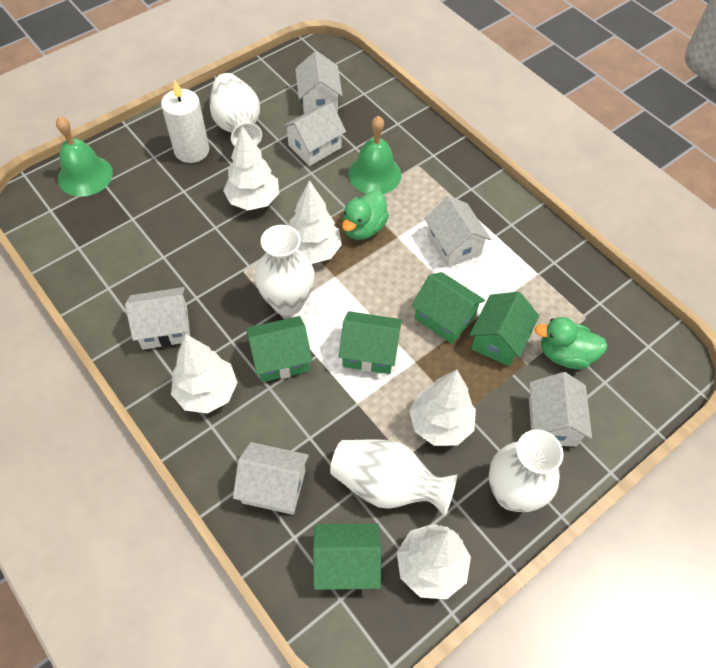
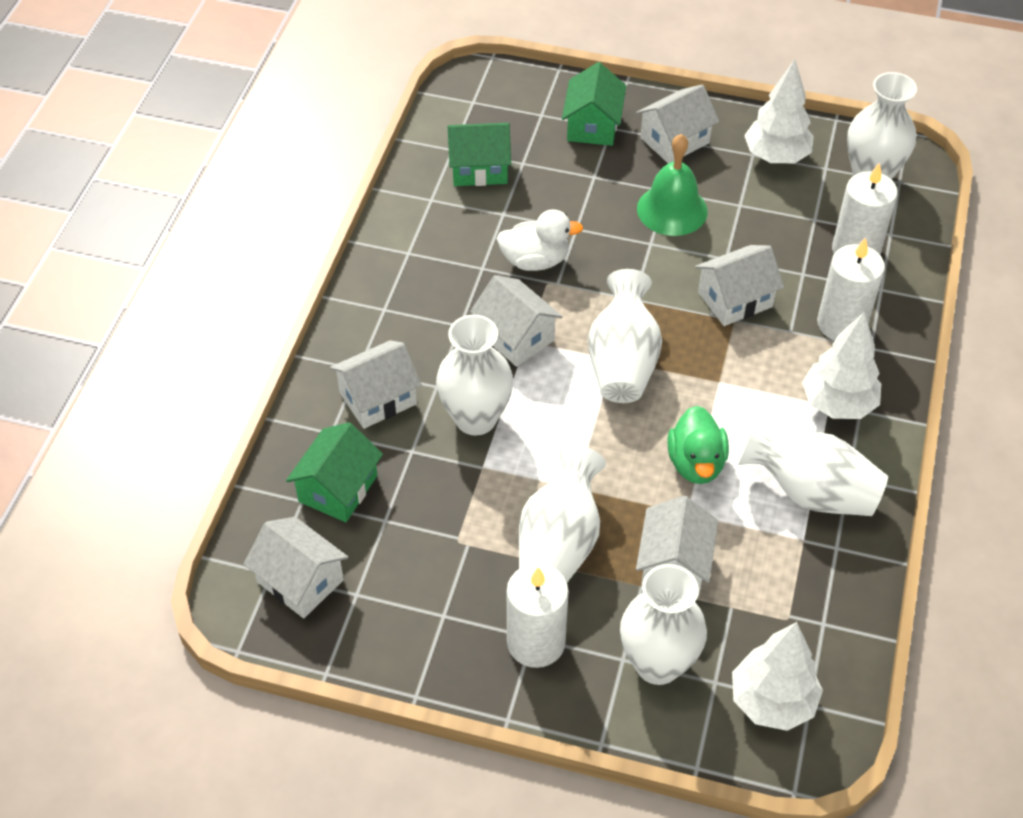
green bell: 2 -> 1
green duck: 2 -> 1
green house: 5 -> 3
white candle: 1 -> 3
white duck: 0 -> 1
white tree: 5 -> 3
white vase: 4 -> 6

